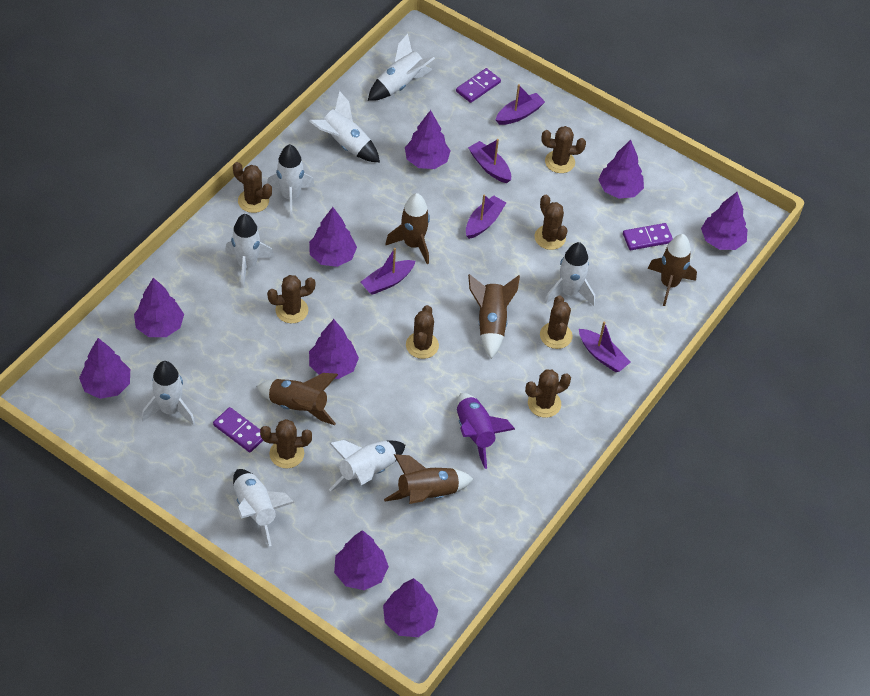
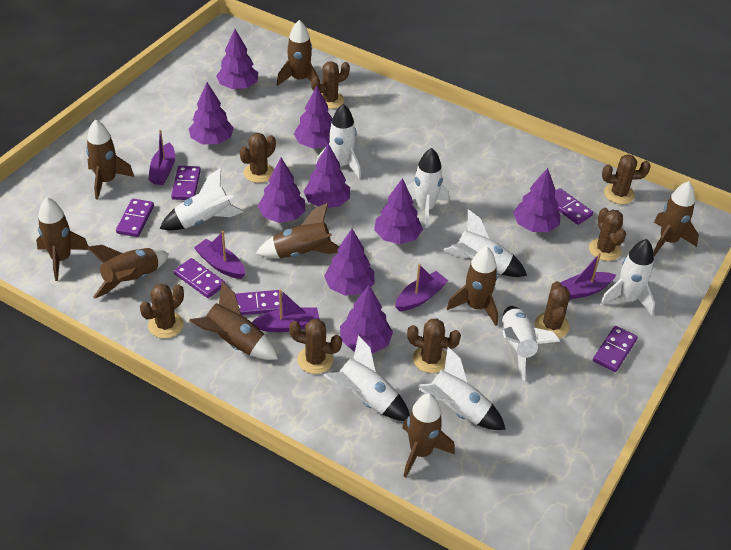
brown rocket: 5 -> 9
purple domino: 3 -> 6
purple rocket: 1 -> 0

